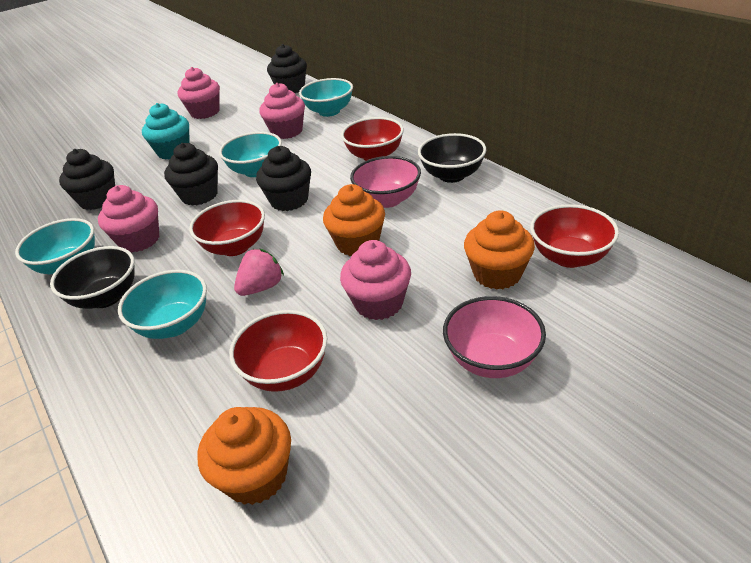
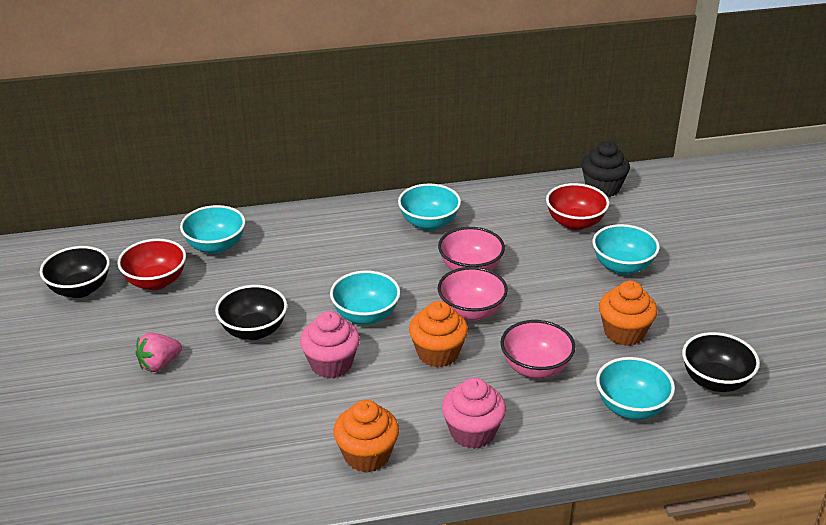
black bowl: 2 -> 3
black cupcake: 4 -> 1
pink bowl: 2 -> 3
pink cupcake: 4 -> 2
red bowl: 4 -> 2
turquoise bowl: 4 -> 5
turquoise cupcake: 1 -> 0

